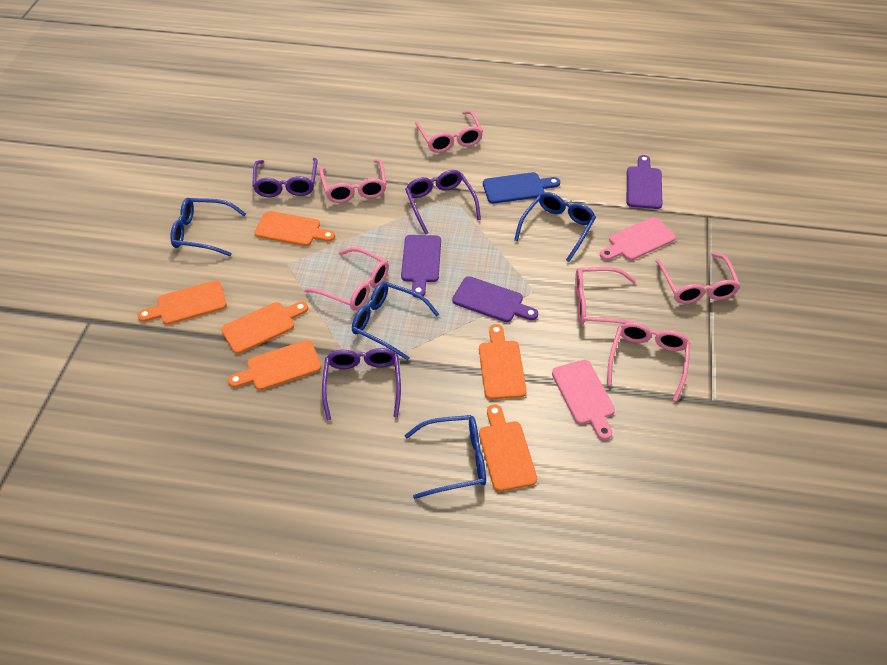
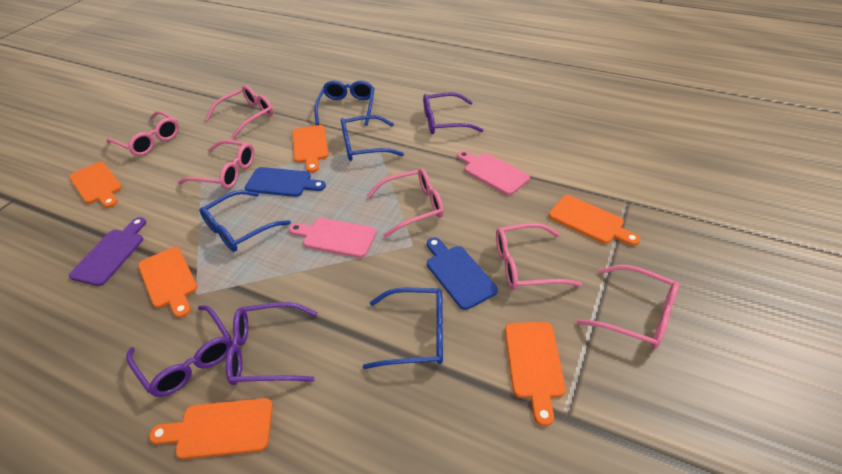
blue cutting board: 1 -> 2
purple cutting board: 3 -> 1

